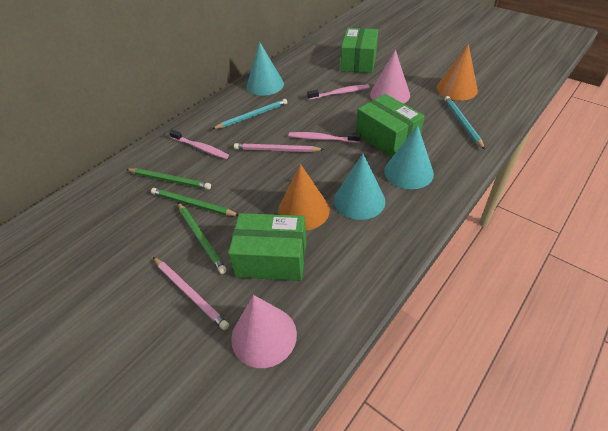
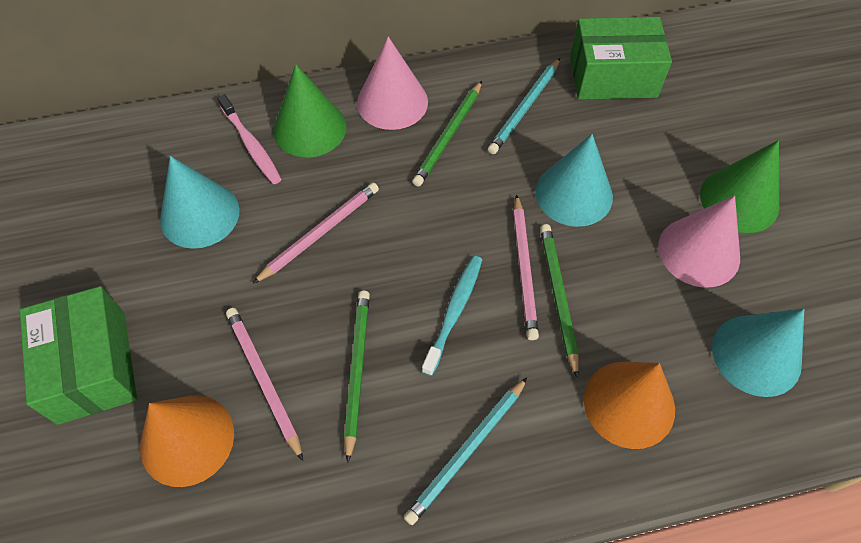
green box: 3 -> 2
green cone: 0 -> 2
pink pencil: 2 -> 3
pink toothbrush: 3 -> 1
turquoise toothbrush: 0 -> 1

